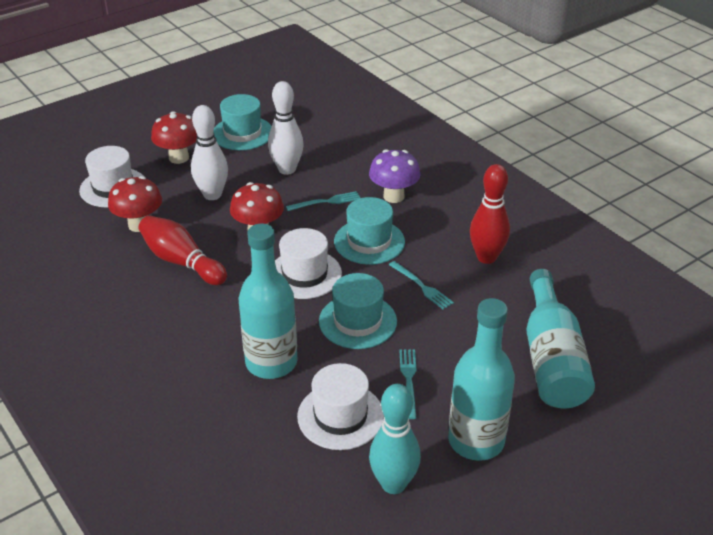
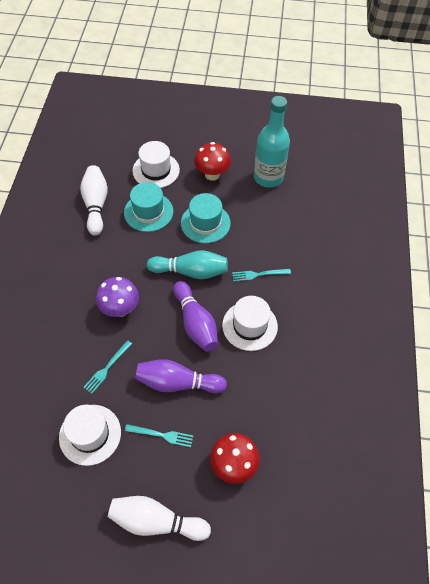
purple bowling pin: 0 -> 2
red bowling pin: 2 -> 0
red mushroom: 3 -> 2
turquoise bottle: 3 -> 1
turquoise hat: 3 -> 2

